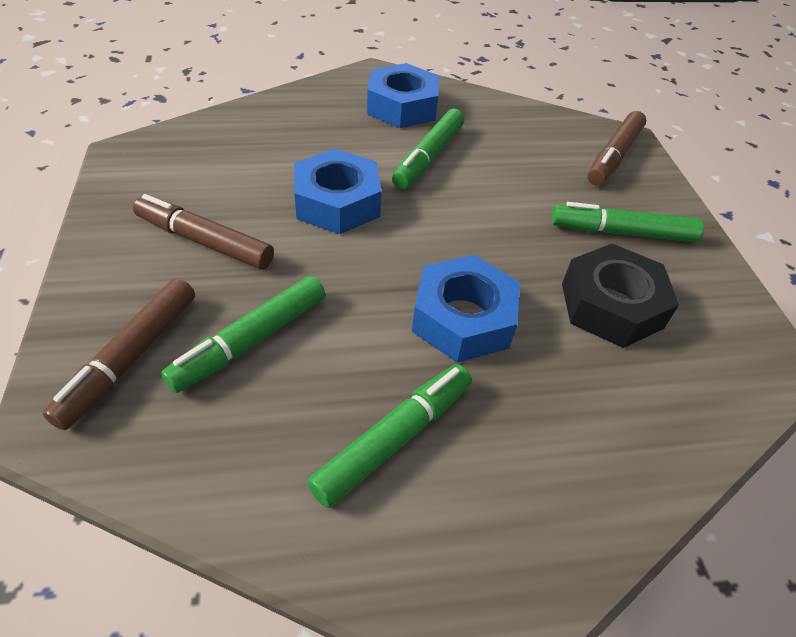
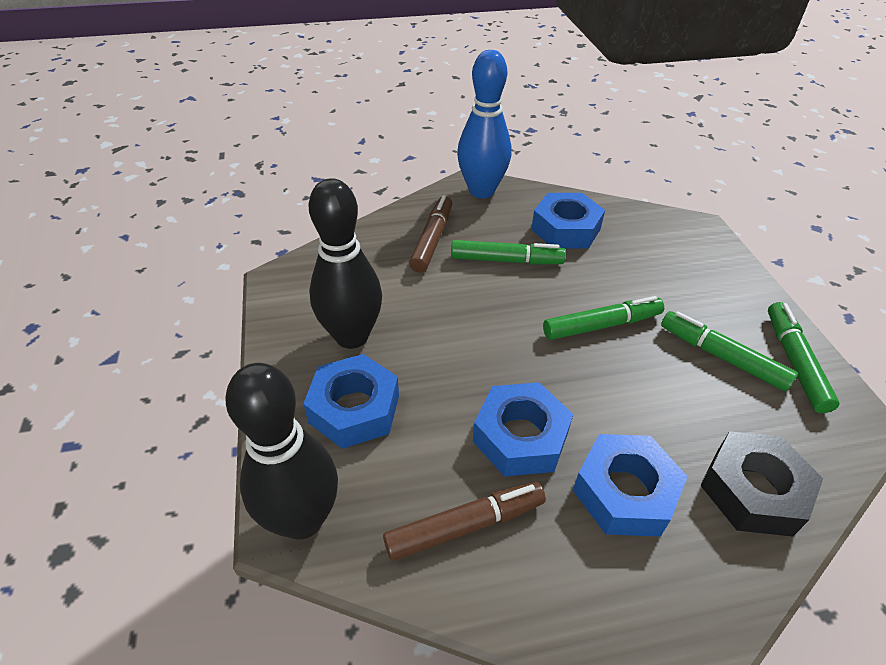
black bowling pin: 0 -> 2
blue bowling pin: 0 -> 1
blue nut: 3 -> 4
brown marker: 3 -> 2

